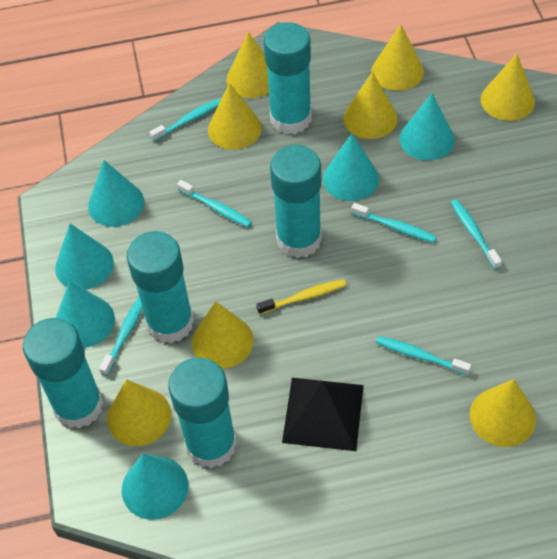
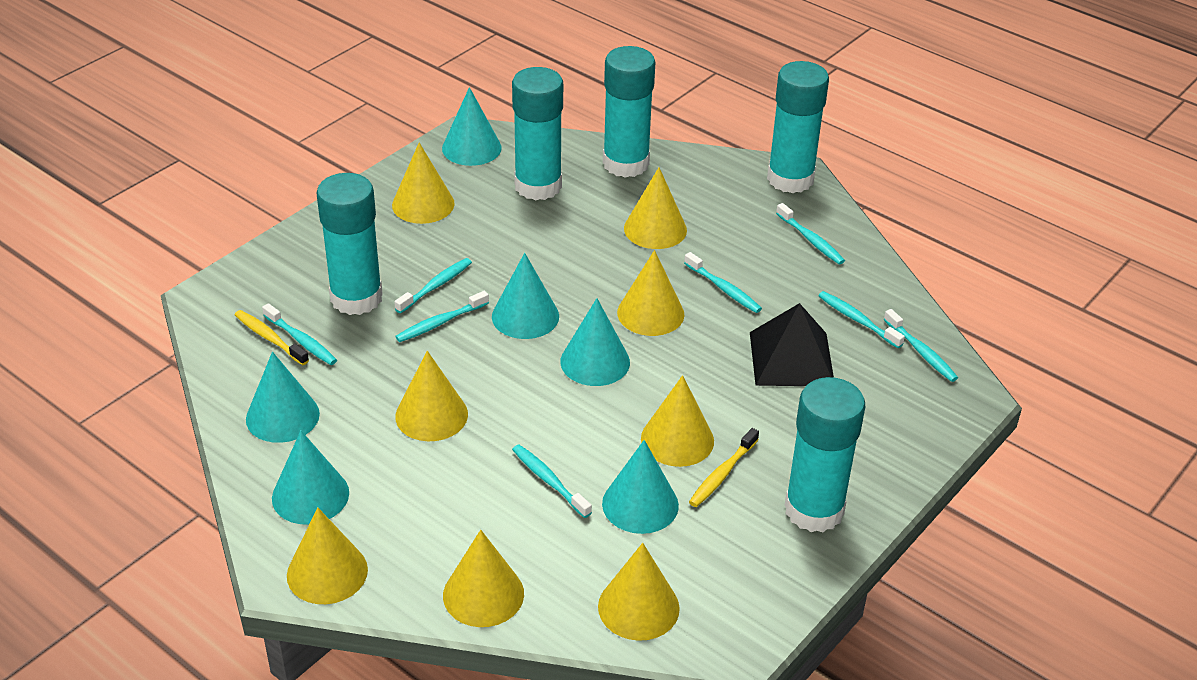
turquoise toothbrush: 6 -> 8
yellow toothbrush: 1 -> 2

